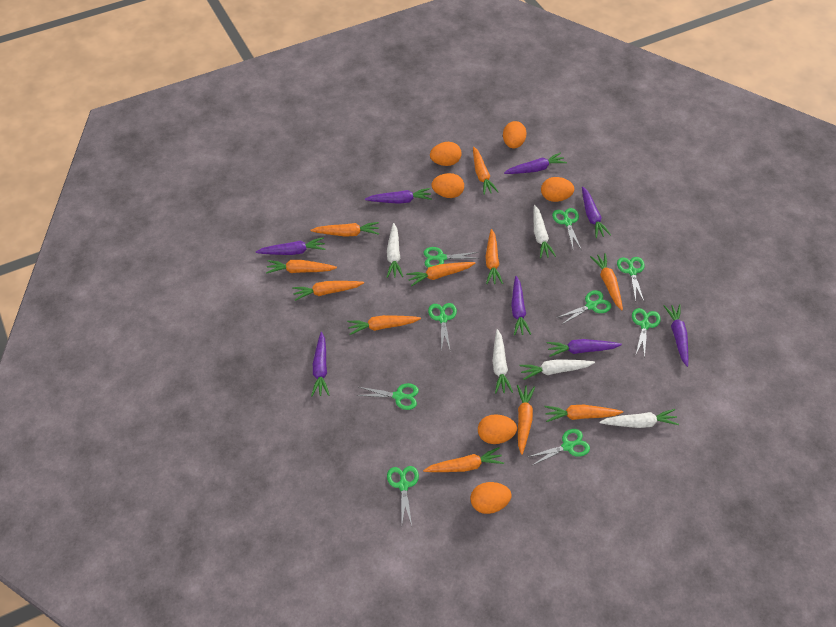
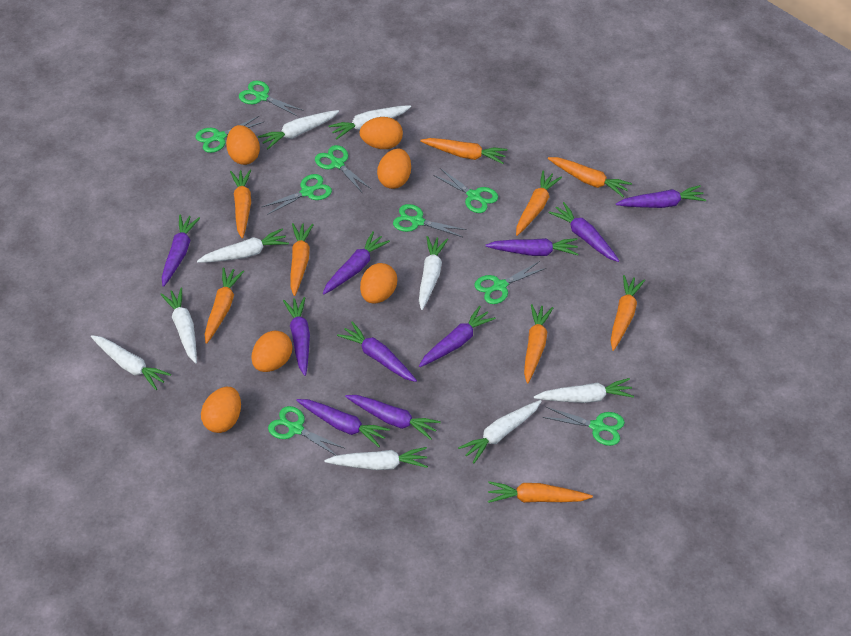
orange carrot: 11 -> 9
purple carrot: 8 -> 10
white carrot: 5 -> 9

